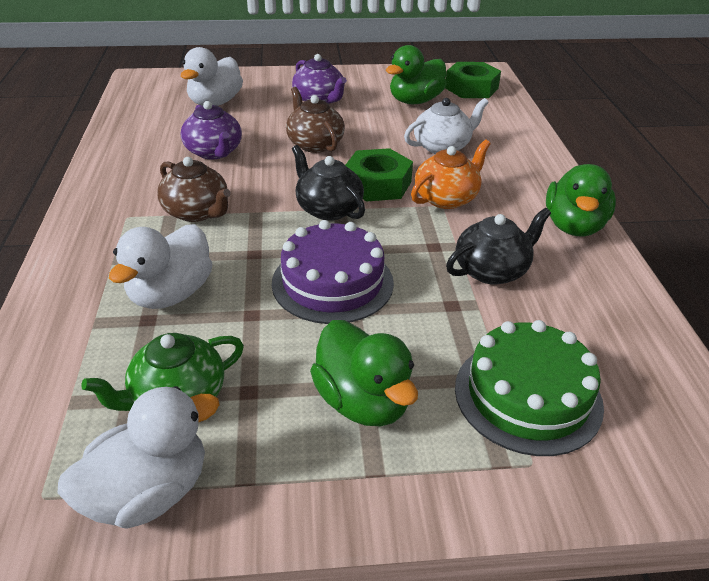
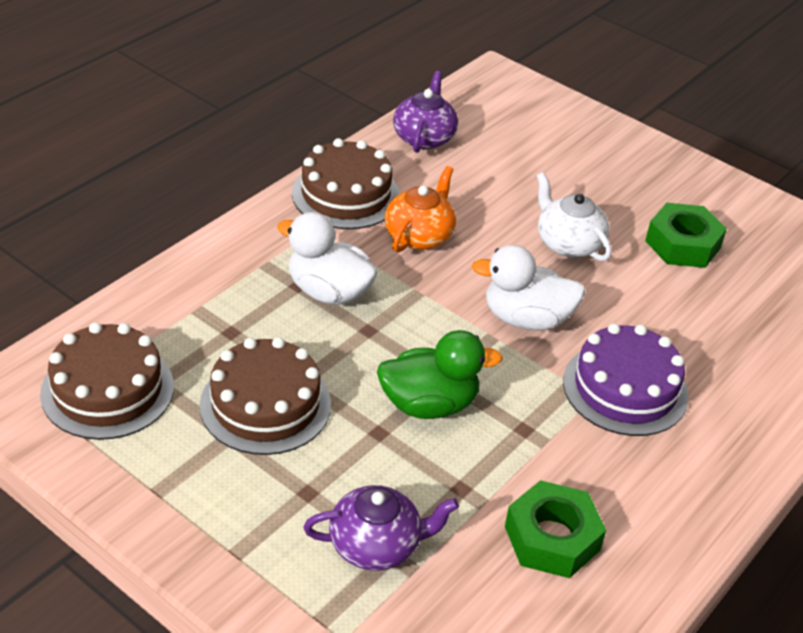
black teapot: 2 -> 0
brown cake: 0 -> 3
brown teapot: 2 -> 0
green cake: 1 -> 0
green duck: 3 -> 1
green teapot: 1 -> 0
white duck: 3 -> 2

